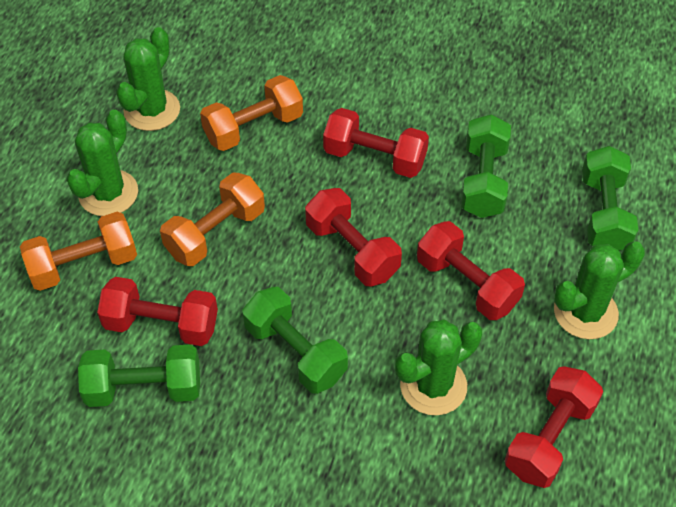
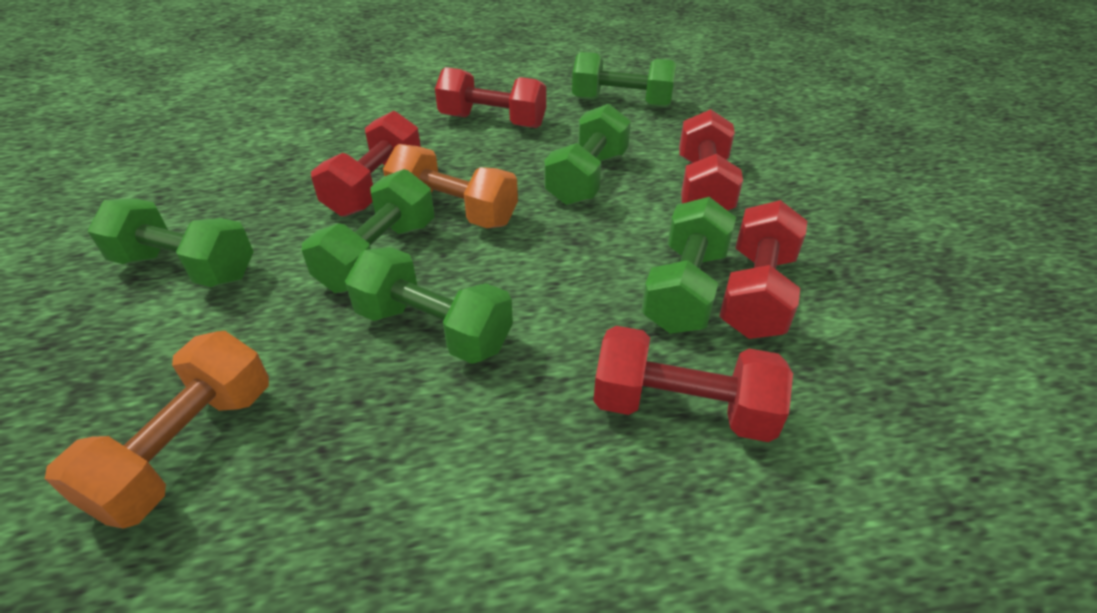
green cactus: 4 -> 0
green dumbbell: 4 -> 6
orange dumbbell: 3 -> 2

